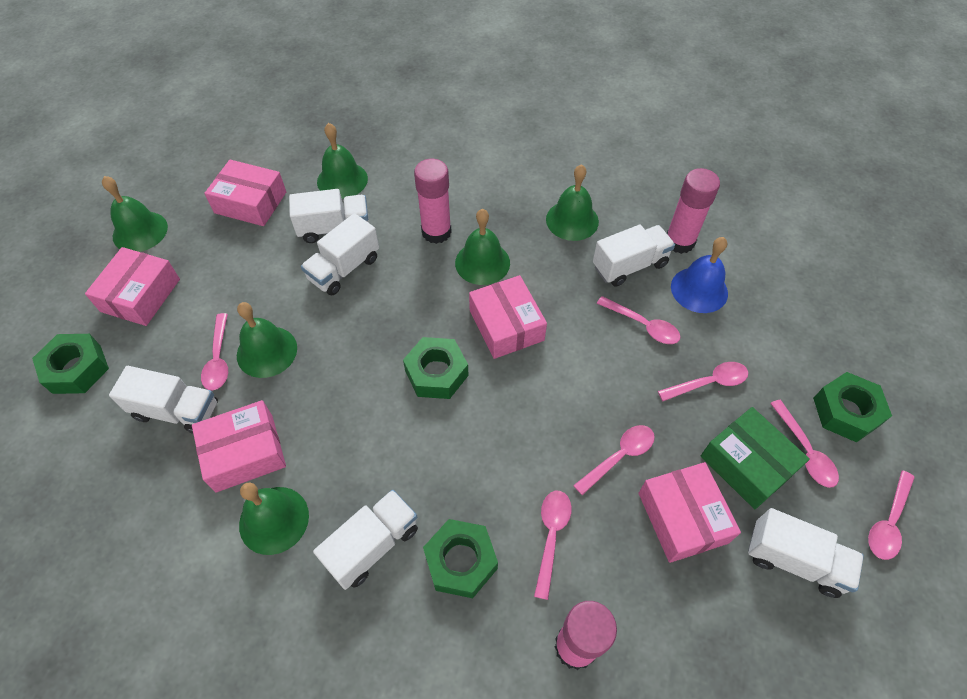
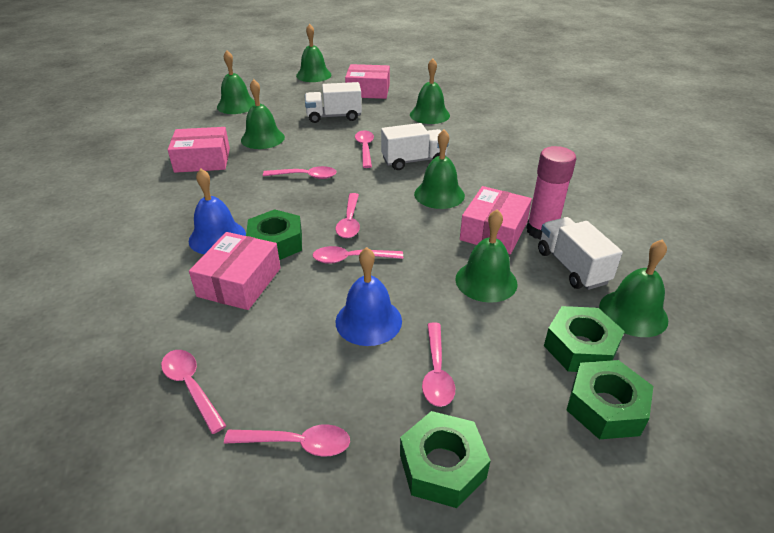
blue bell: 1 -> 2
green bell: 6 -> 7
green box: 1 -> 0
pink box: 5 -> 4
pink glue stick: 3 -> 1
white truck: 6 -> 3

